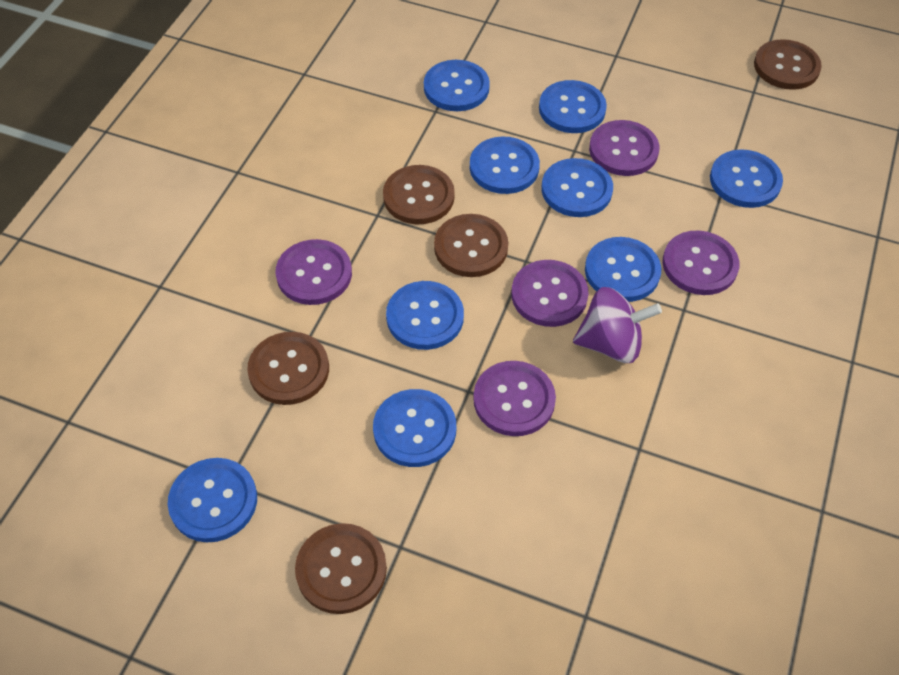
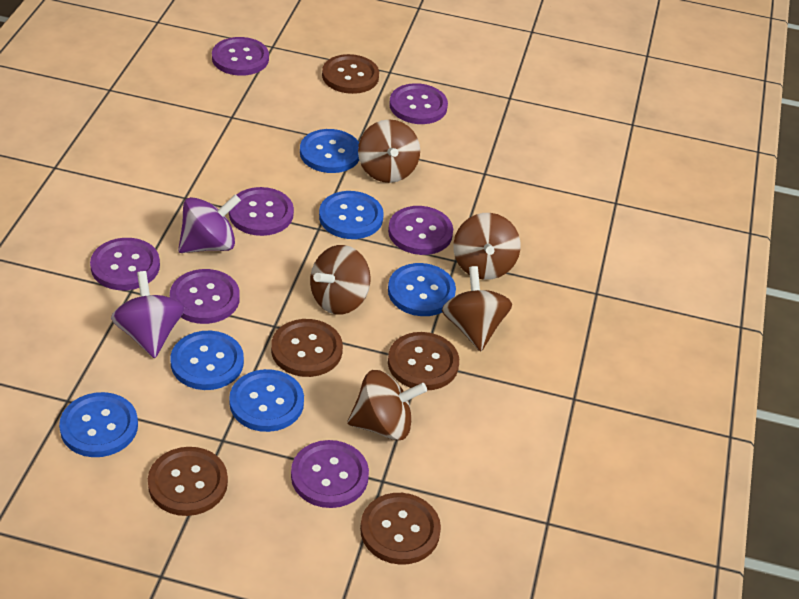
blue button: 9 -> 6
brown spinning top: 0 -> 5
purple button: 5 -> 7
purple spinning top: 1 -> 2

